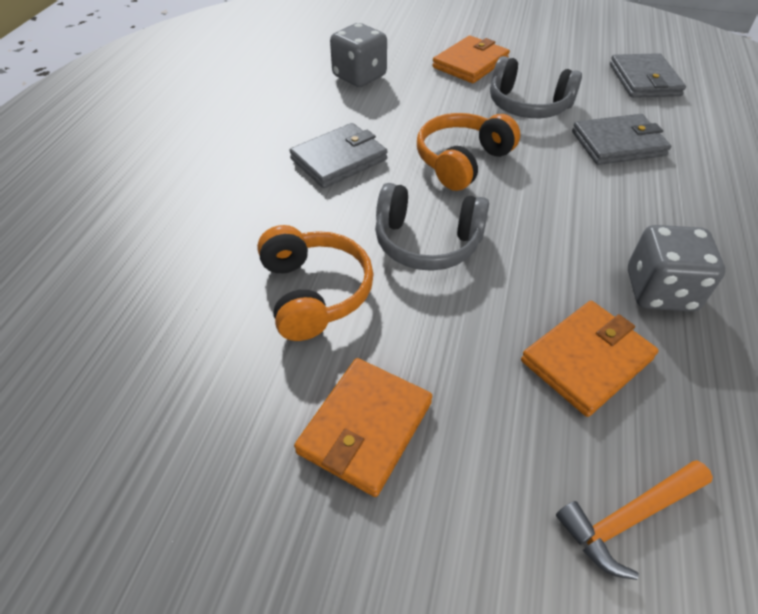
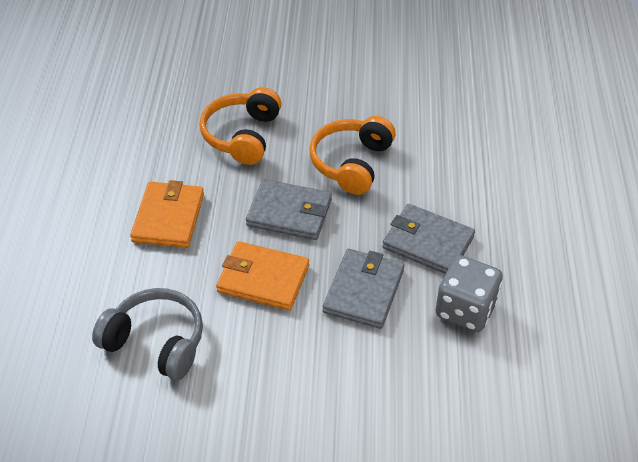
grey dice: 2 -> 1
grey headphones: 2 -> 1
orange hammer: 1 -> 0
orange wallet: 3 -> 2

